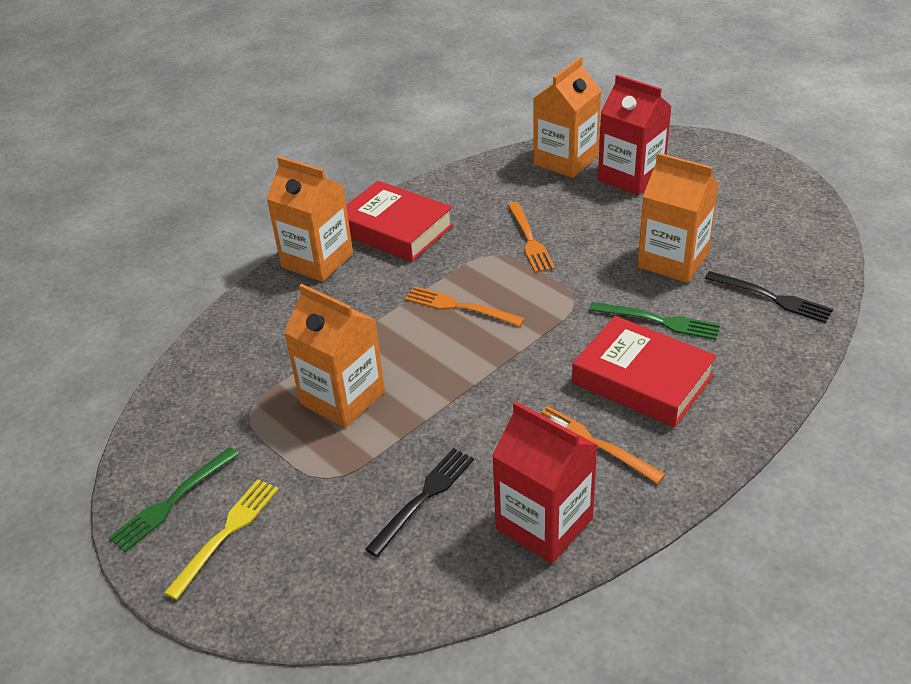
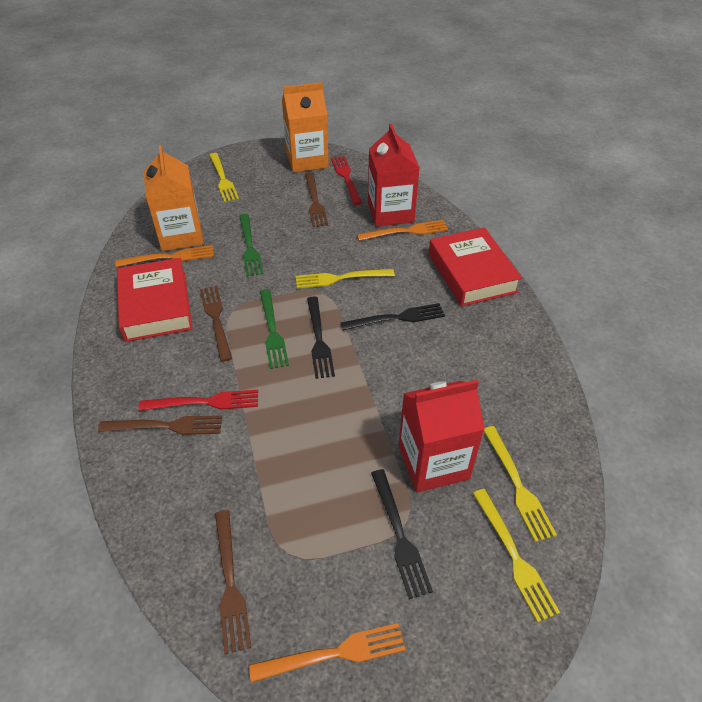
black fork: 2 -> 3
brown fork: 0 -> 4
orange carton: 4 -> 2
red fork: 0 -> 2
yellow fork: 1 -> 4

